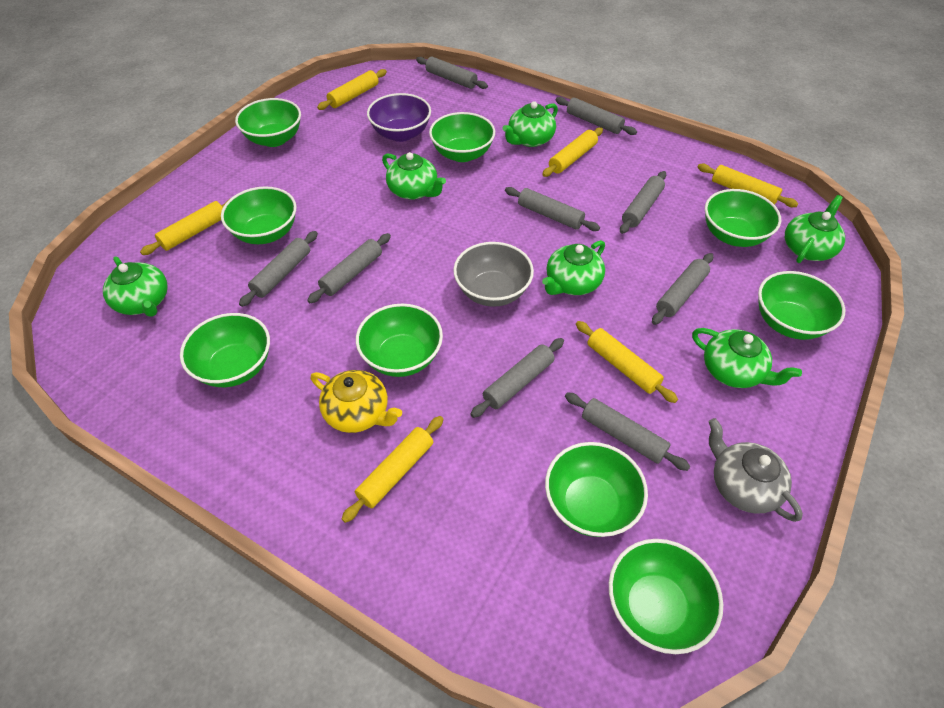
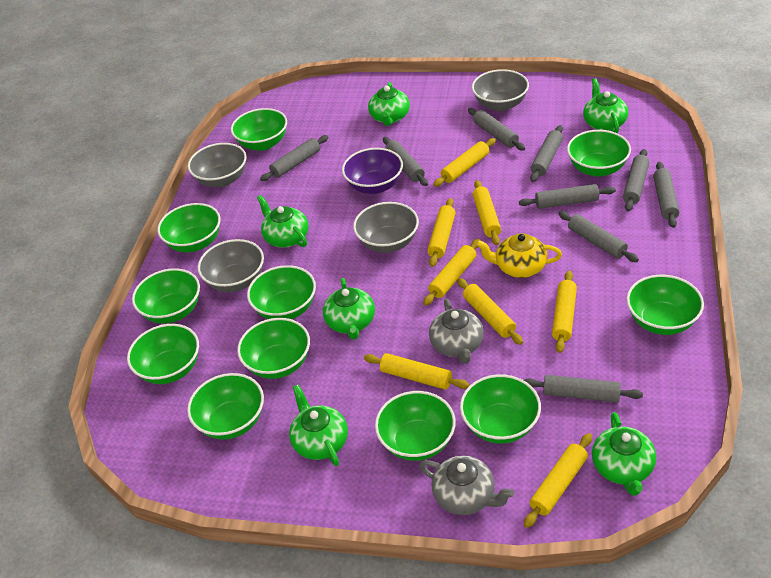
green bowl: 9 -> 11
grey bowl: 1 -> 4
grey teapot: 1 -> 2
yellow rolling pin: 6 -> 8

